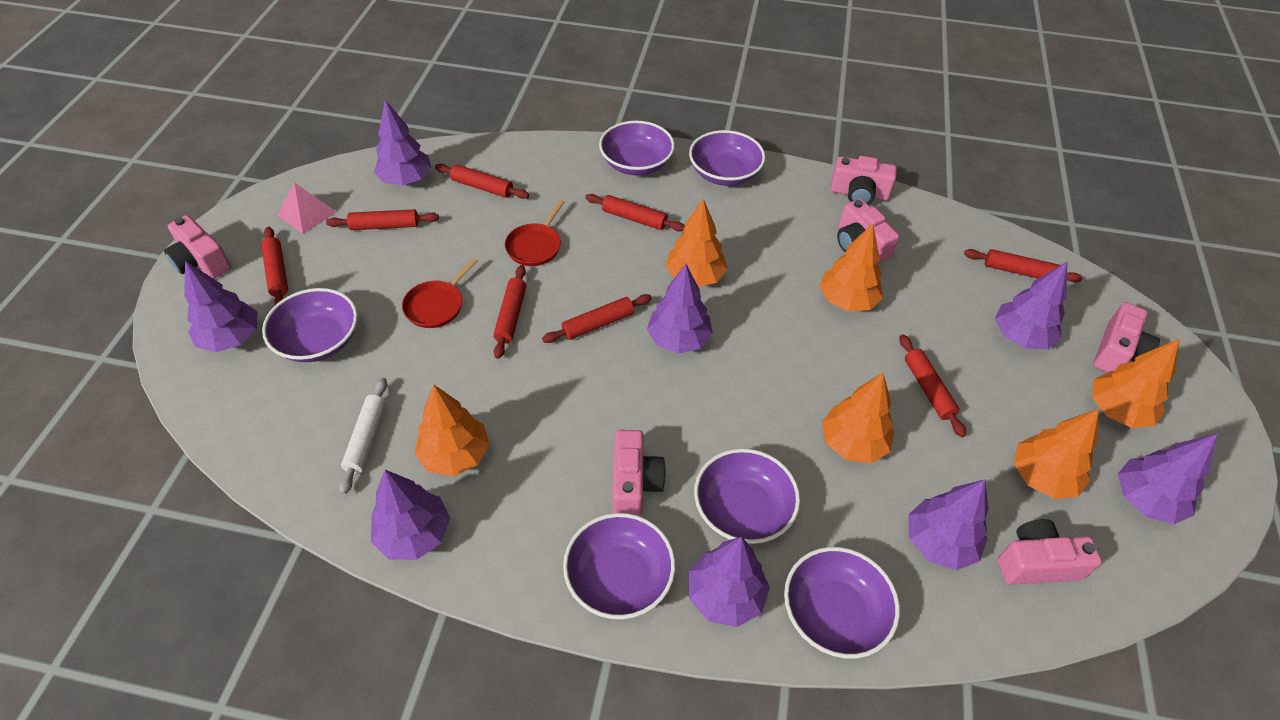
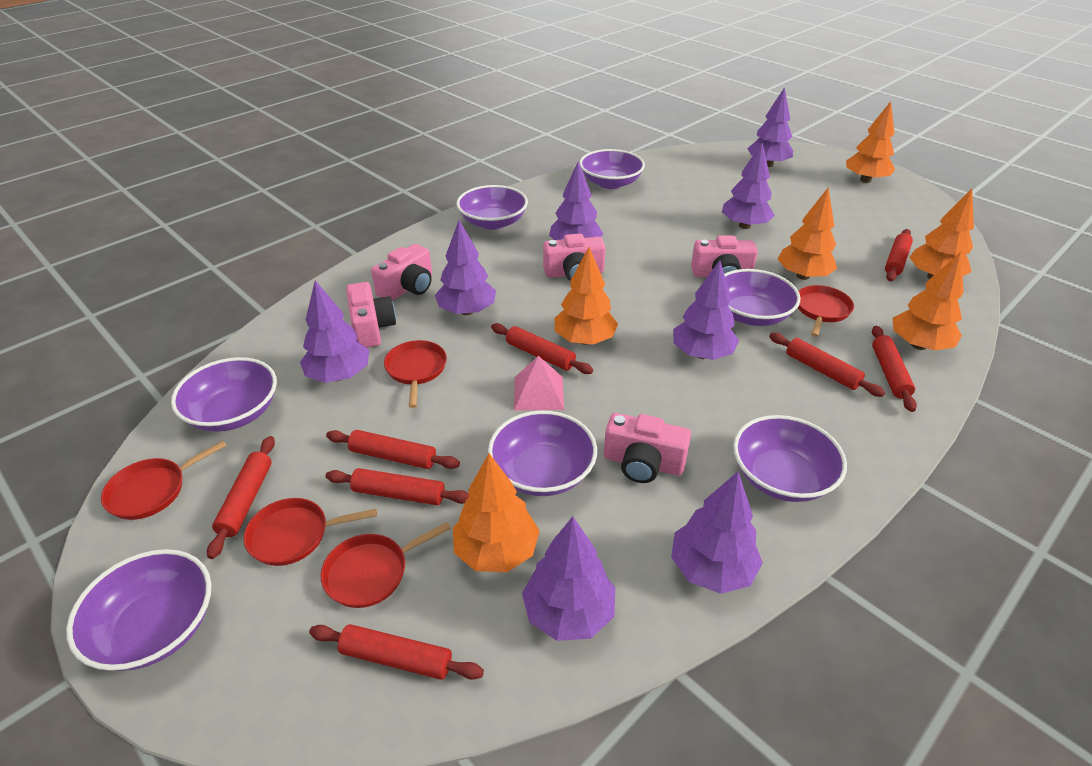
pink camera: 6 -> 5
purple bowl: 6 -> 7
red pan: 2 -> 5
white rolling pin: 1 -> 0

